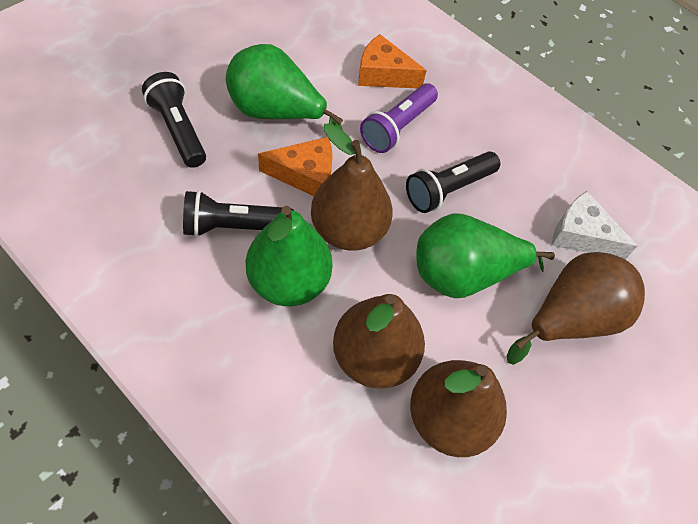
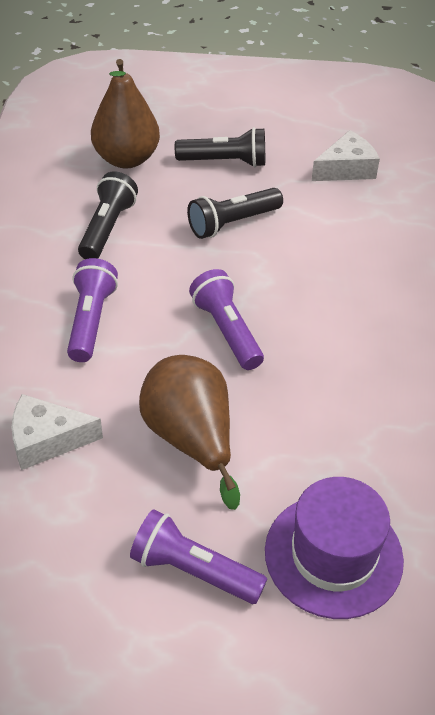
brown pear: 4 -> 2
green pear: 3 -> 0
orange cheese: 2 -> 0
purple flashlight: 1 -> 3
purple hat: 0 -> 1
white cheese: 1 -> 2

